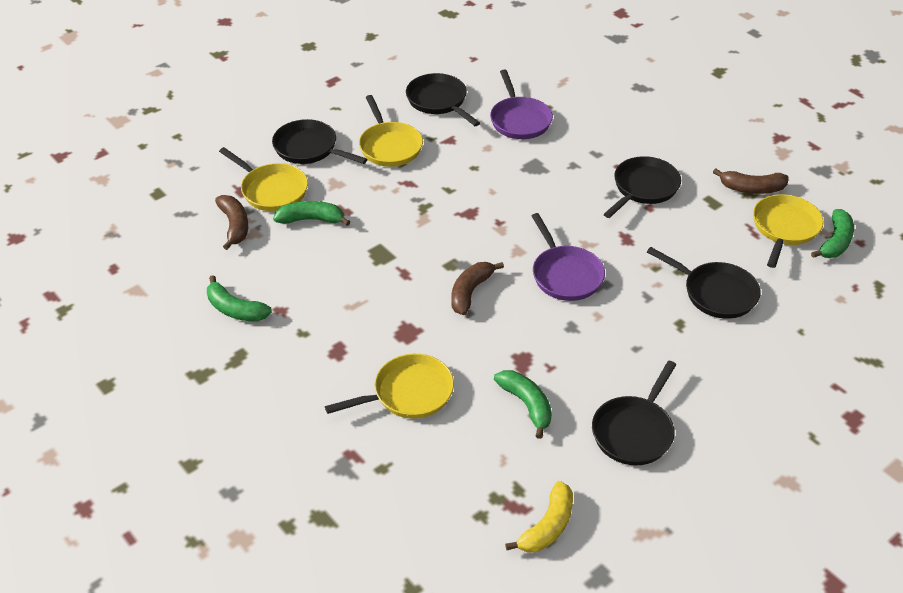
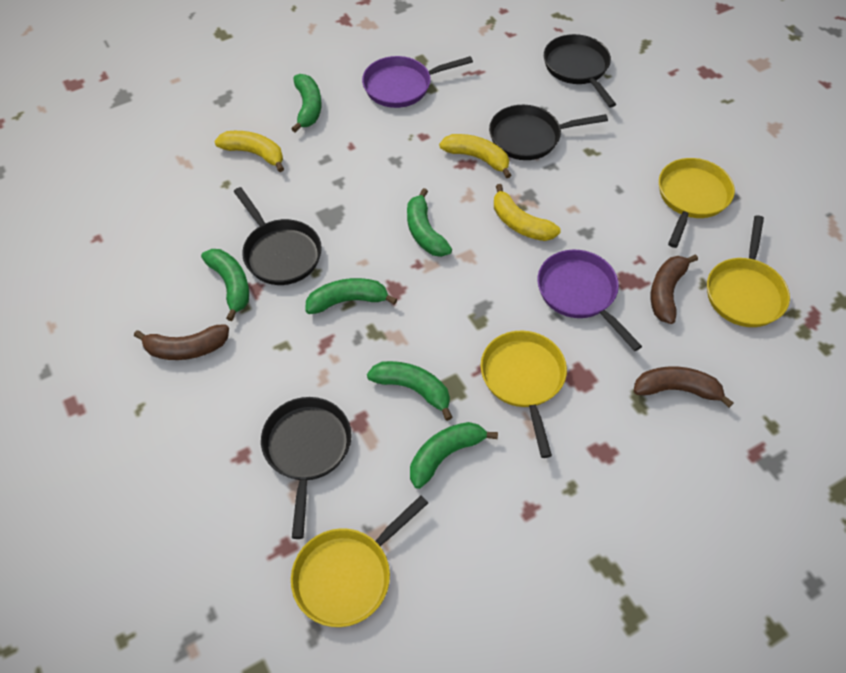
black pan: 5 -> 4
green banana: 4 -> 6
yellow banana: 1 -> 3

